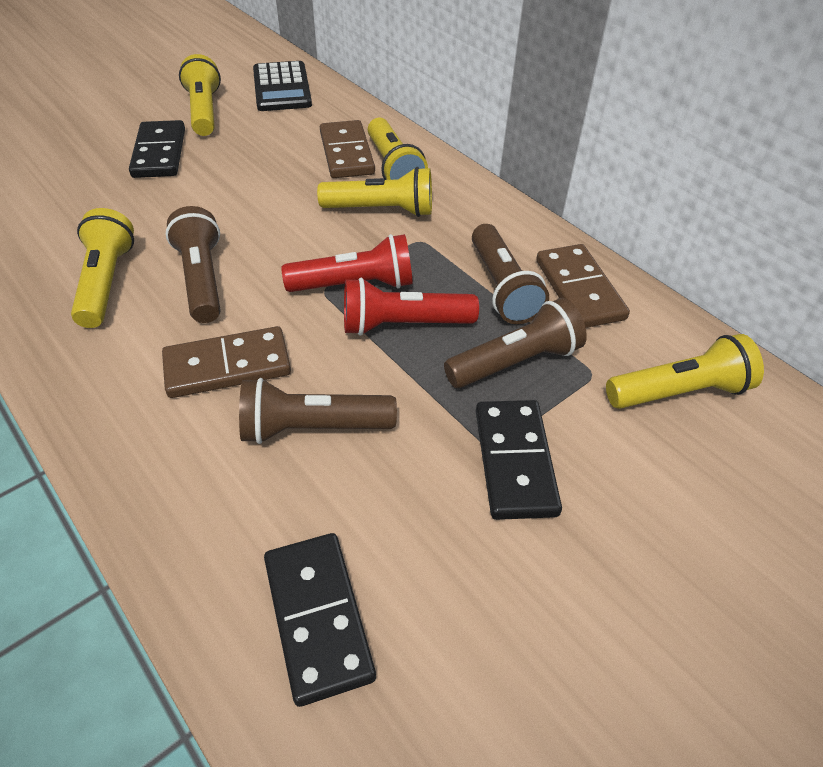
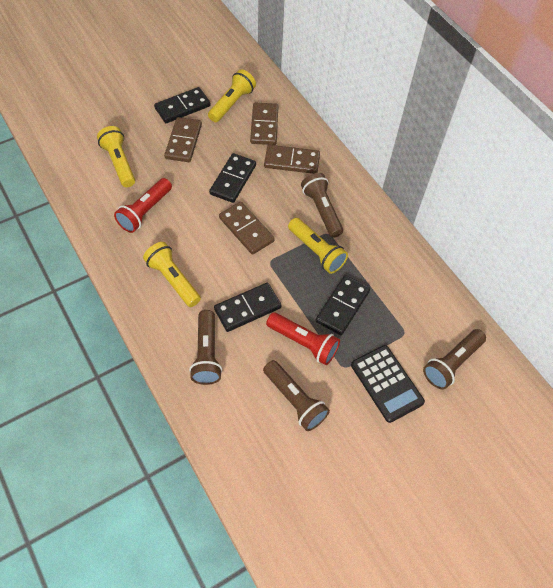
black domino: 3 -> 4
brown domino: 3 -> 4
yellow flashlight: 5 -> 4

